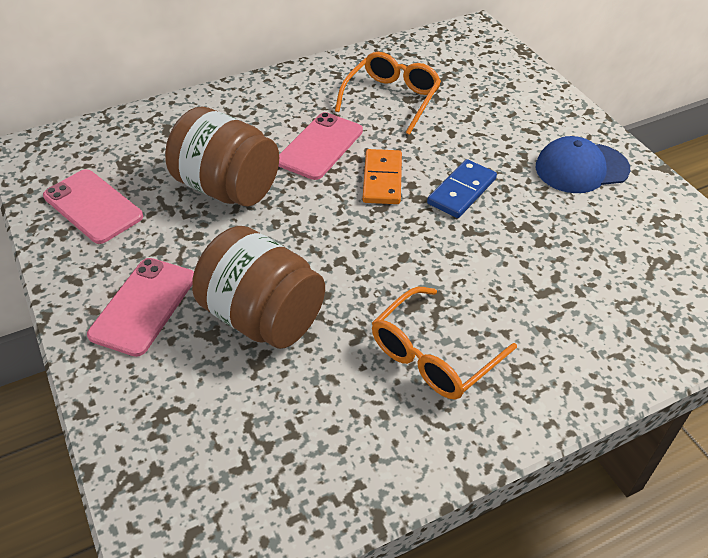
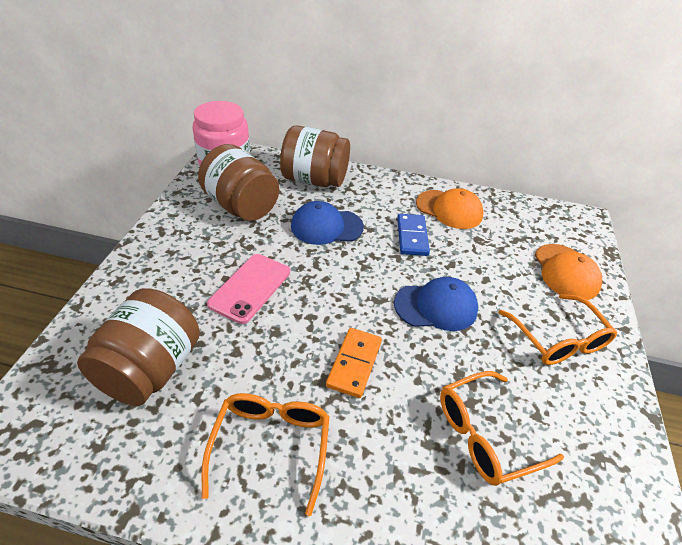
blue cap: 1 -> 2
brown jar: 2 -> 3
orange cap: 0 -> 2
orange glasses: 2 -> 3
pink jar: 0 -> 1
pink phone: 3 -> 1

